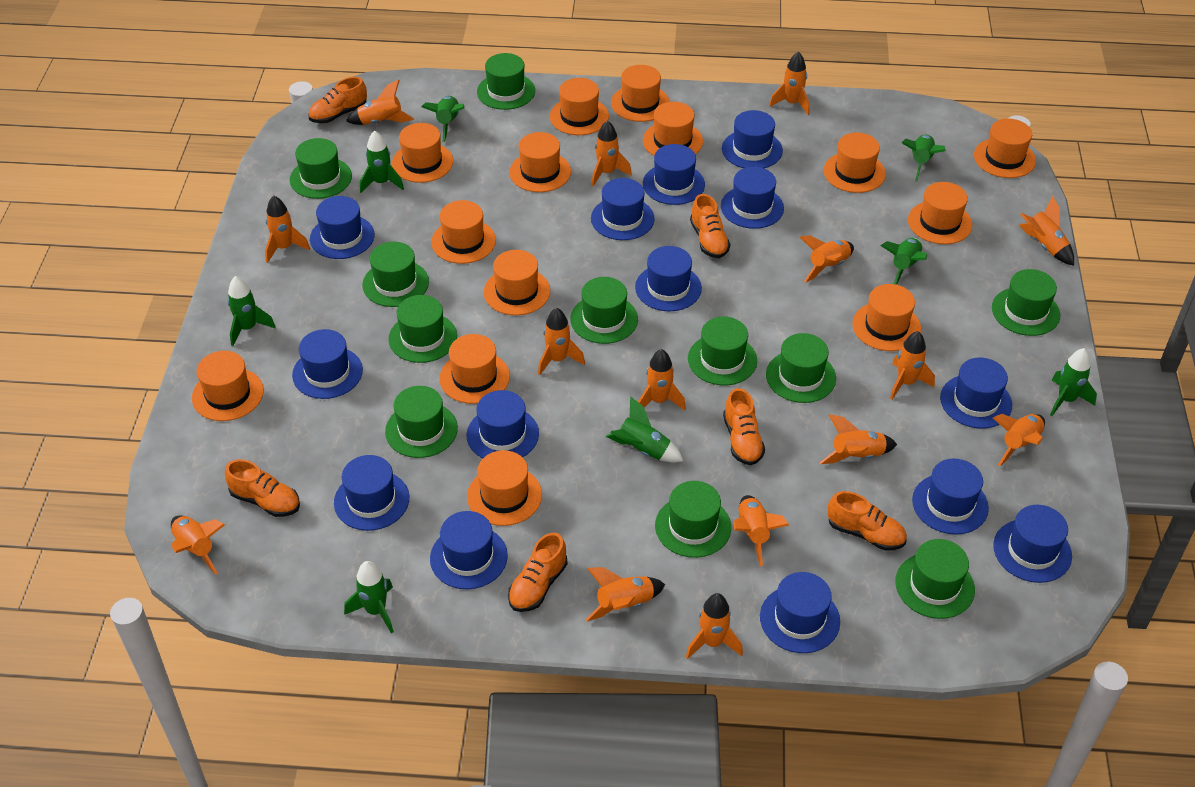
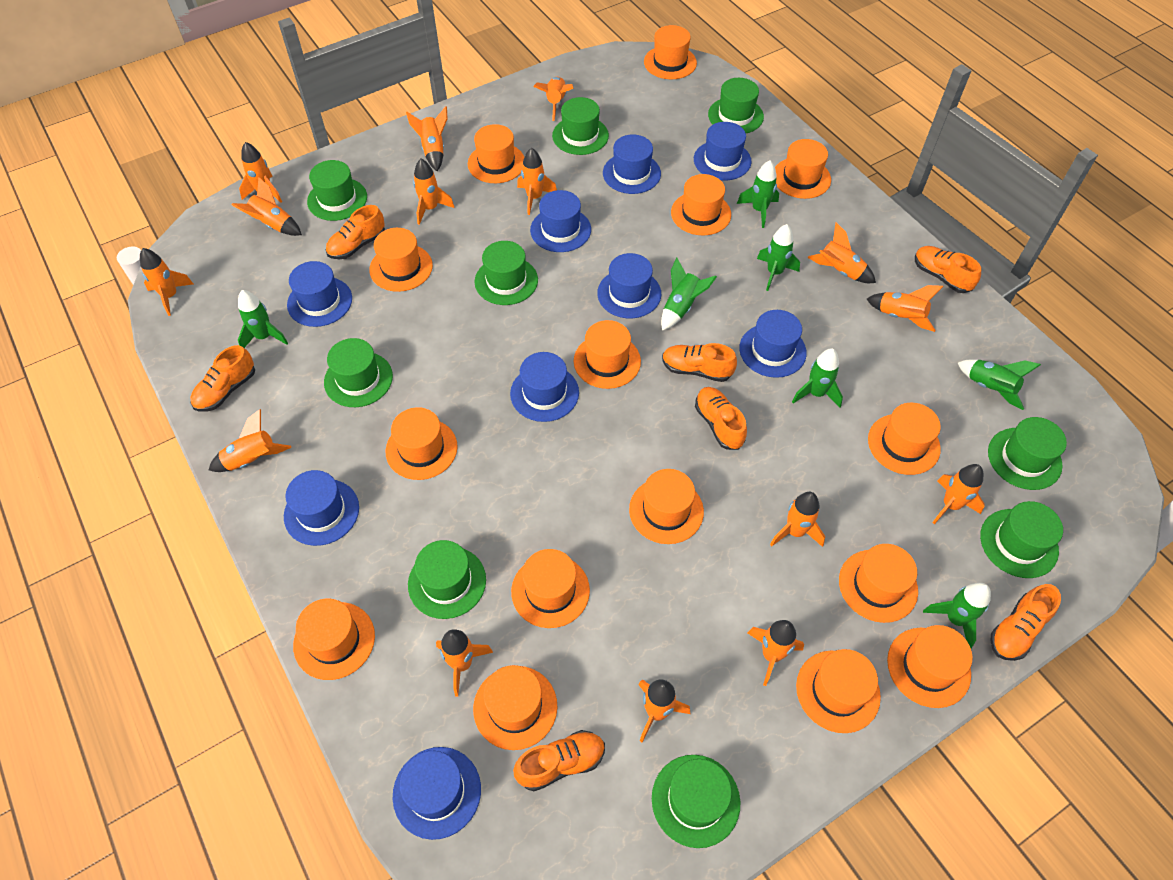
blue hat: 14 -> 9
green hat: 11 -> 9
green rocket: 8 -> 7
orange hat: 14 -> 15
orange shoe: 6 -> 7

